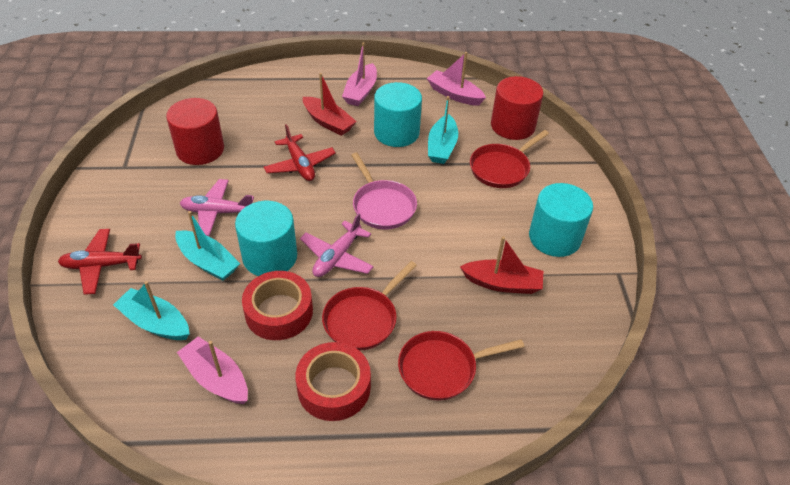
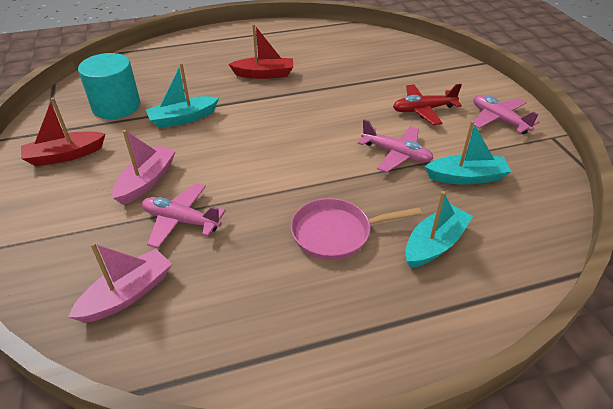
pink boat: 3 -> 2
pink plane: 2 -> 3
red cylinder: 2 -> 0
red pan: 3 -> 0
red plane: 2 -> 1
red tape: 2 -> 0
turquoise cylinder: 3 -> 1

